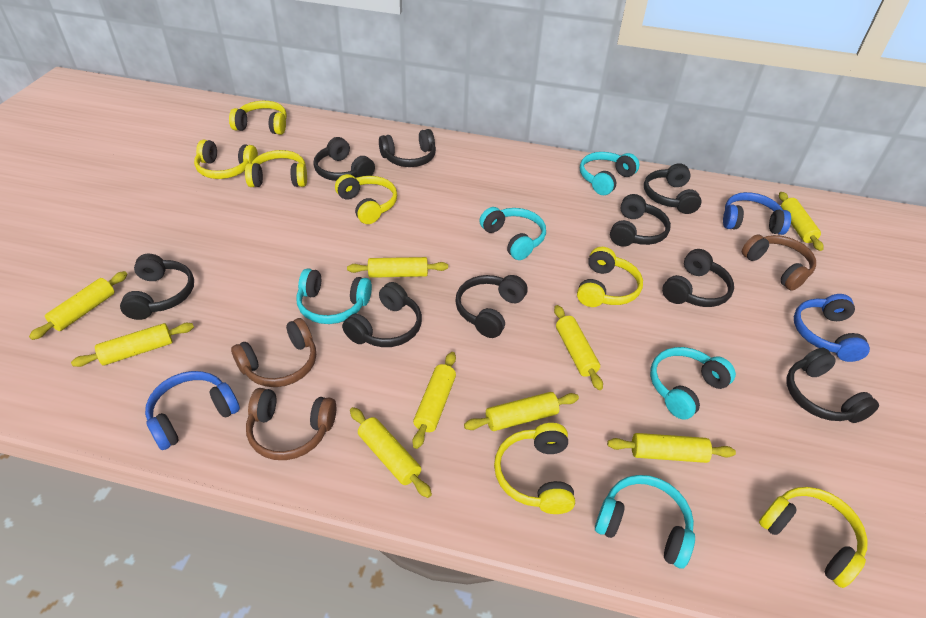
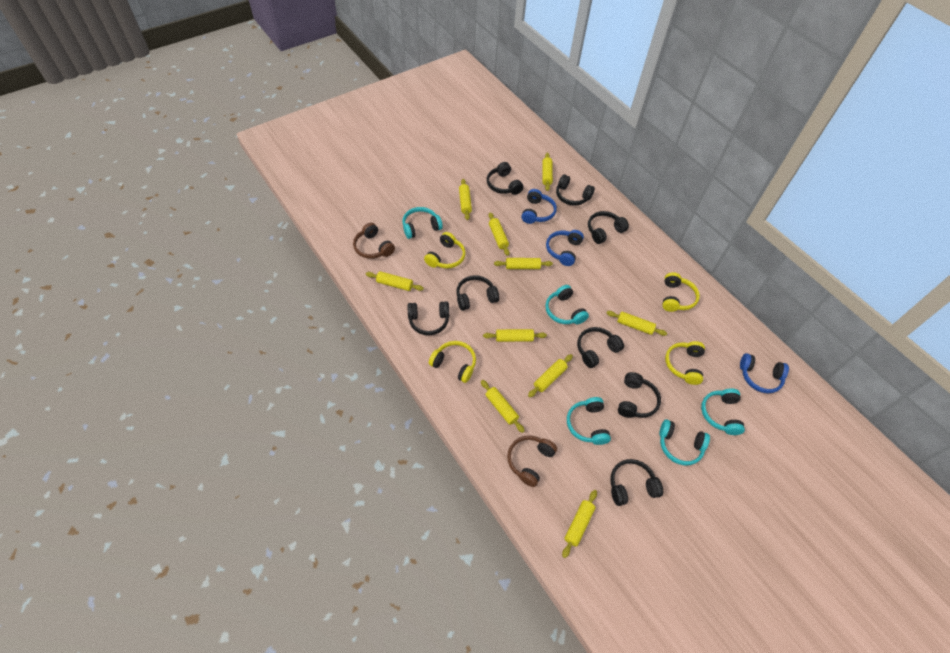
black headphones: 9 -> 8
brown headphones: 3 -> 2
yellow headphones: 7 -> 4
yellow rolling pin: 9 -> 10

